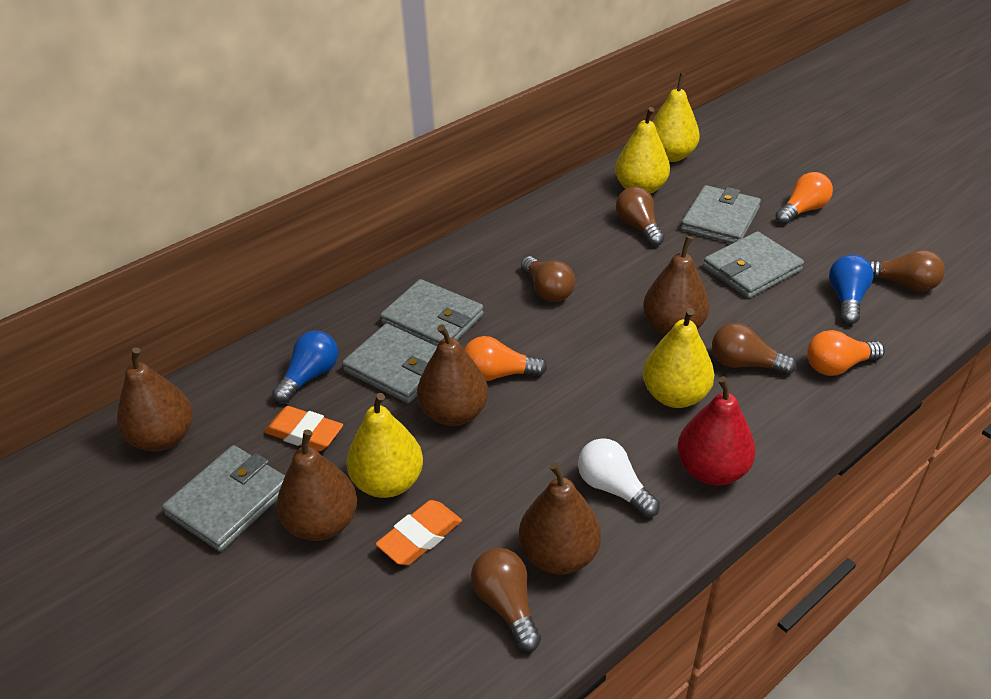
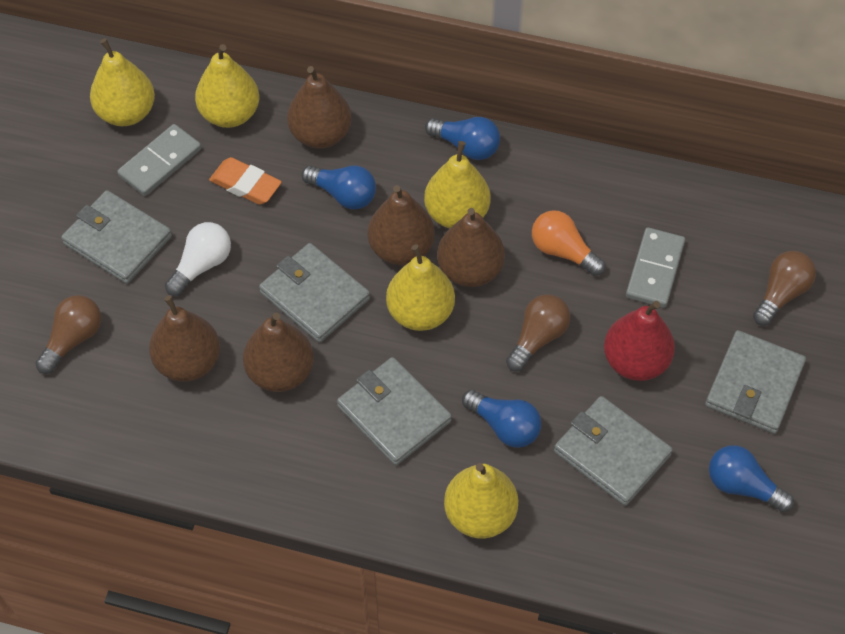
blue light bulb: 2 -> 4
brown light bulb: 5 -> 3
grey domino: 0 -> 2
orange eraser: 2 -> 1
orange light bulb: 3 -> 1
yellow pear: 4 -> 5

